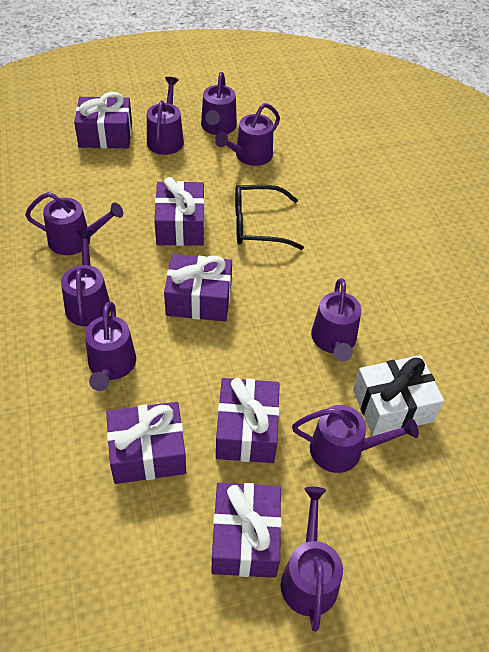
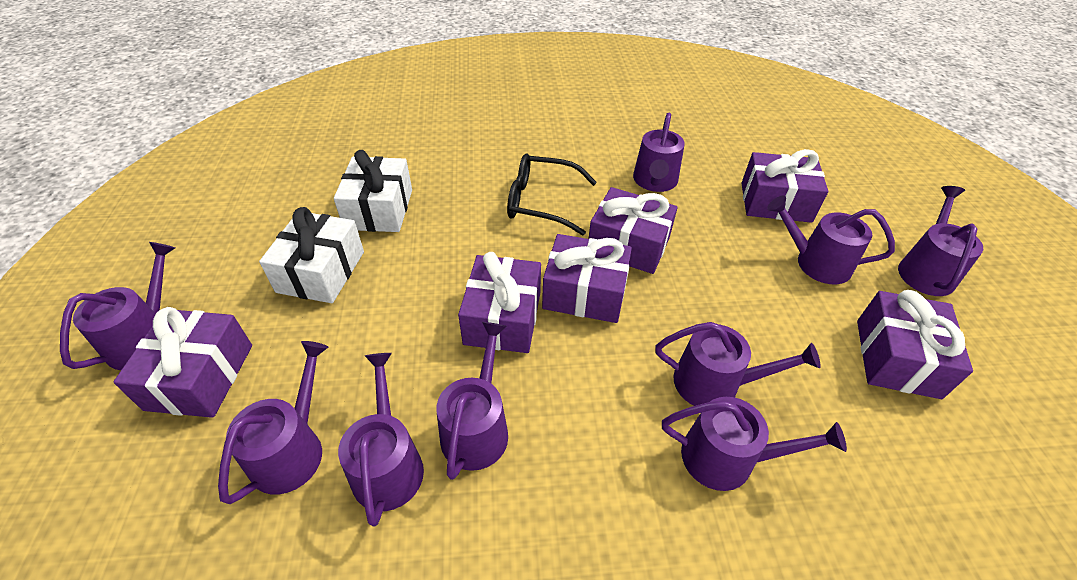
white gift: 1 -> 2

